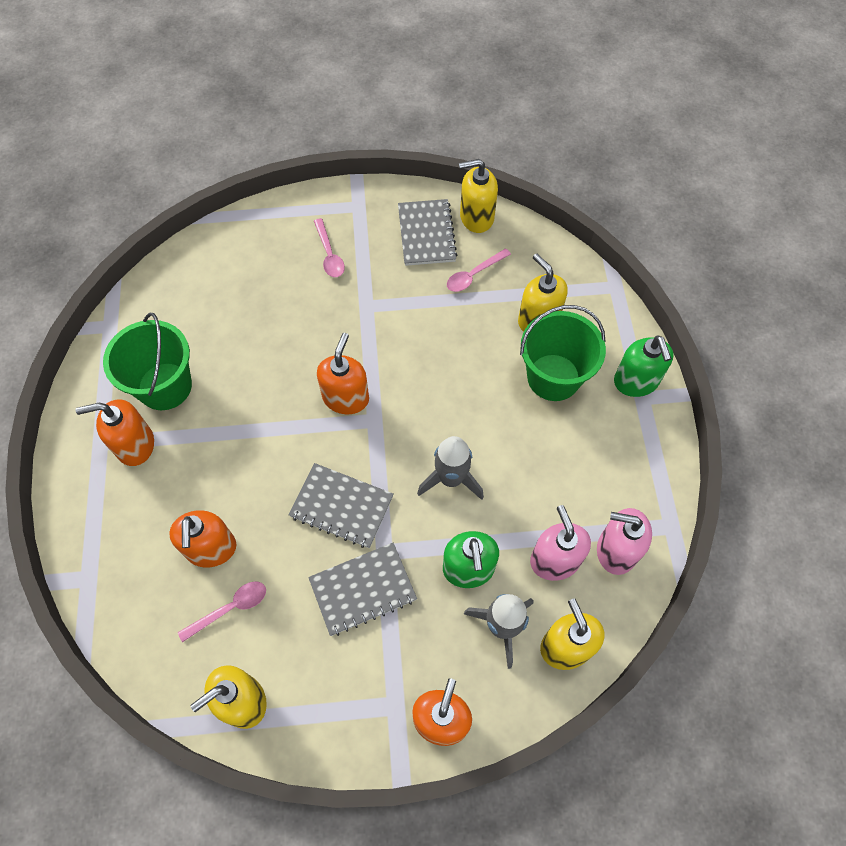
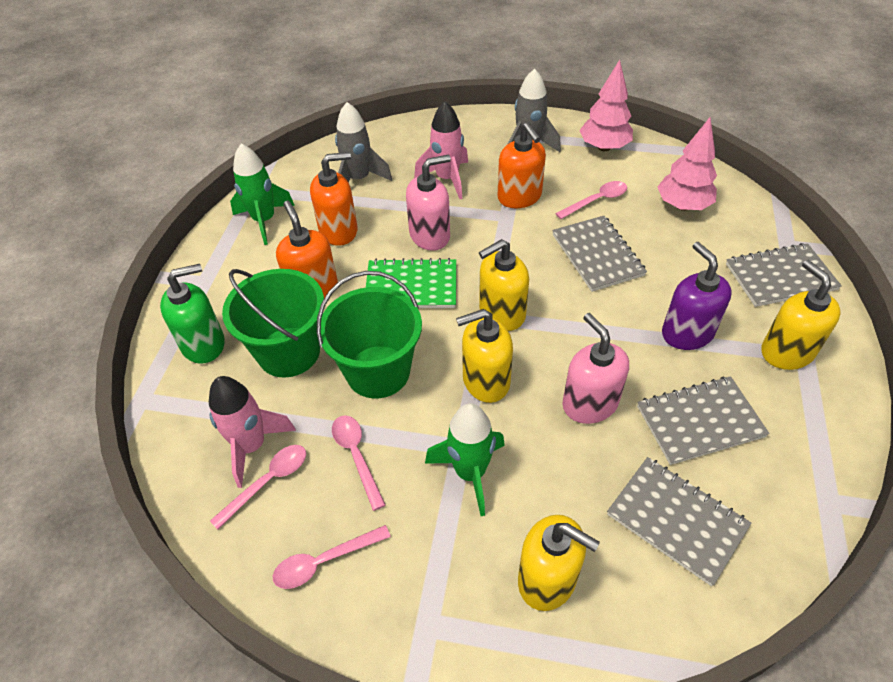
green notebook: 0 -> 1
green rocket: 0 -> 2
green soap dispenser: 2 -> 1
grey notebook: 3 -> 4
orange soap dispenser: 4 -> 3
pink rocket: 0 -> 2
pink spoon: 3 -> 4
pink tree: 0 -> 2
purple soap dispenser: 0 -> 1

